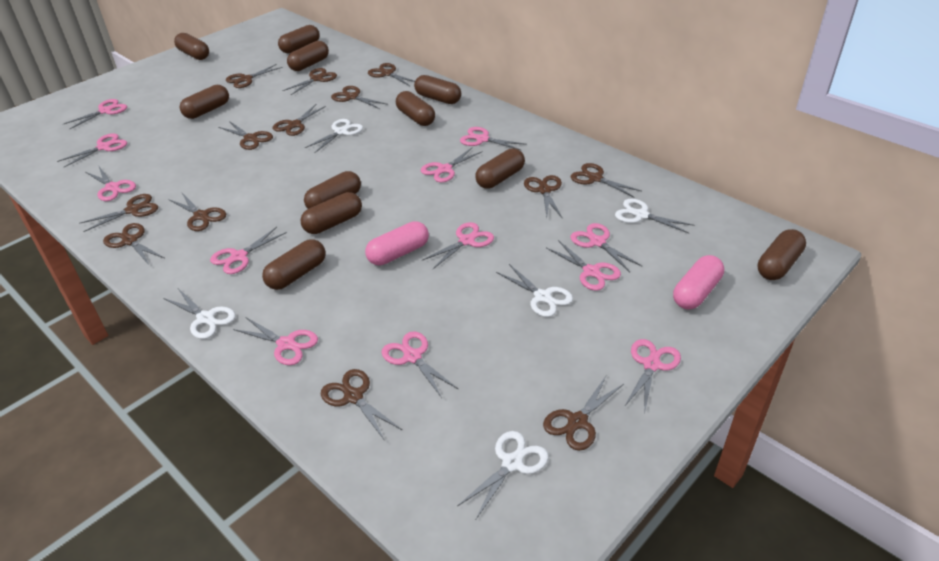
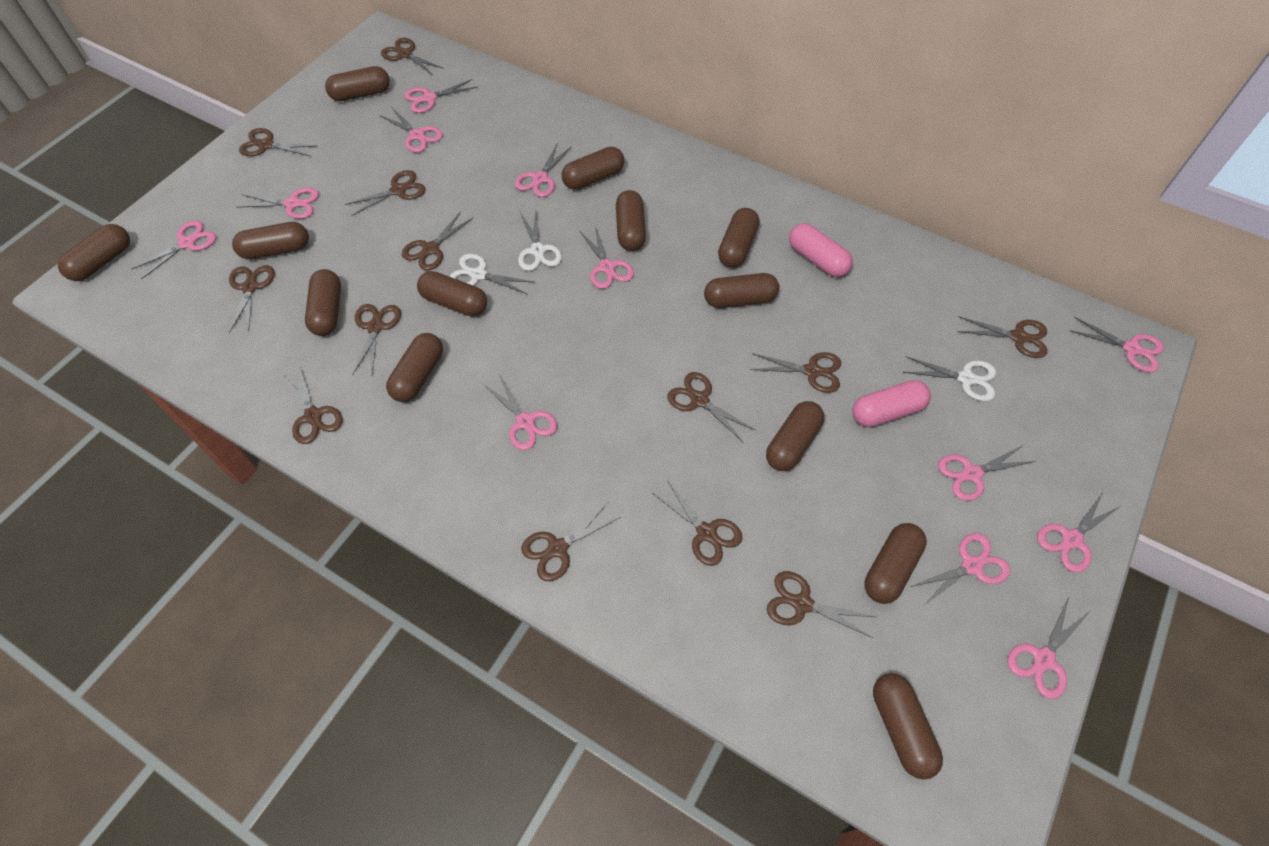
brown capsule: 11 -> 13
white scissors: 5 -> 3

